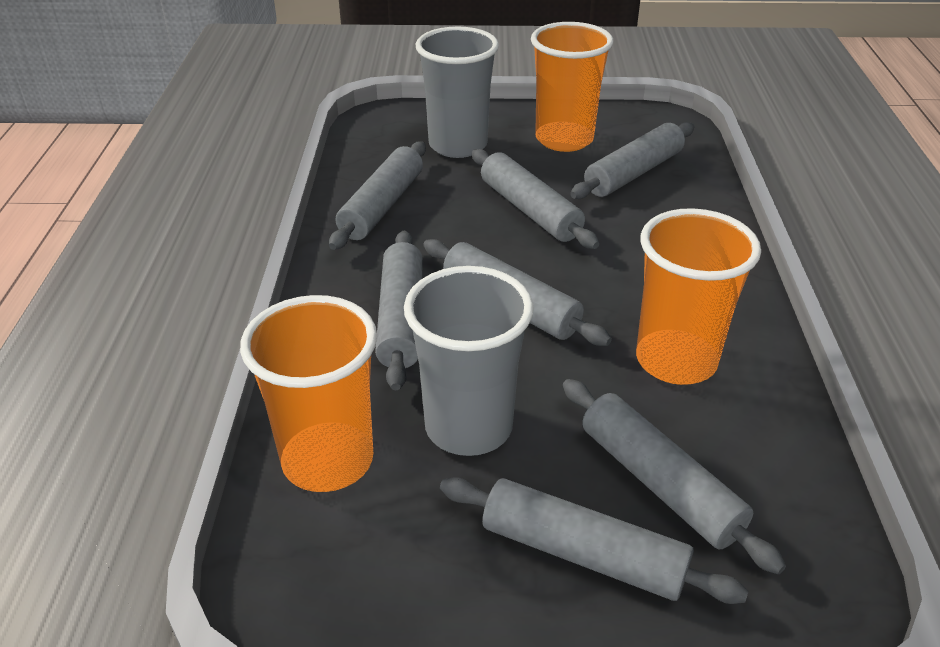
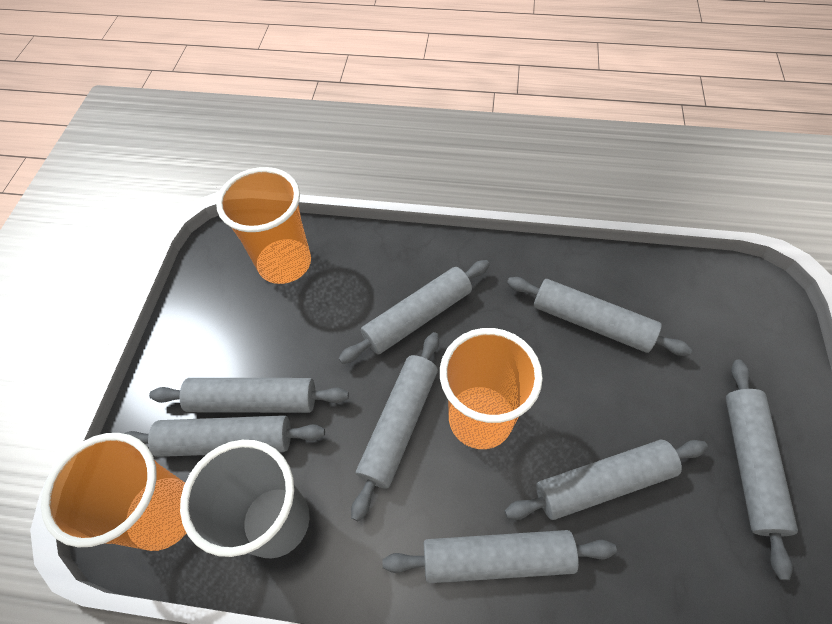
grey cup: 2 -> 1
grey rolling pin: 7 -> 8

